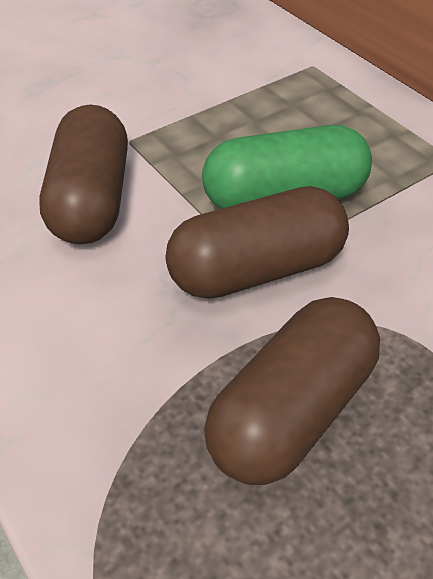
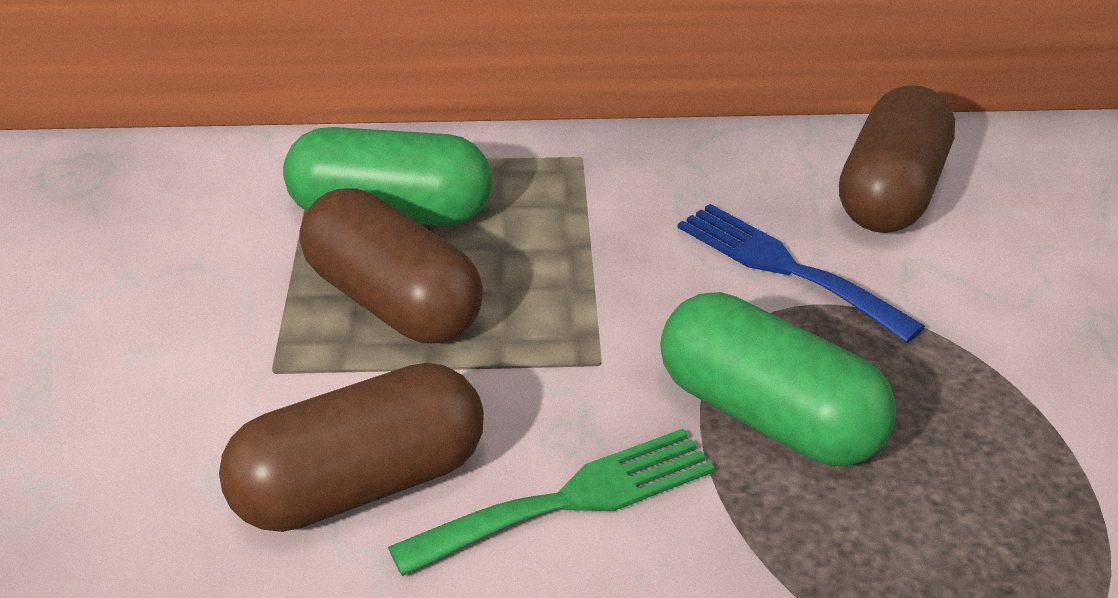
blue fork: 0 -> 1
green capsule: 1 -> 2
green fork: 0 -> 1

